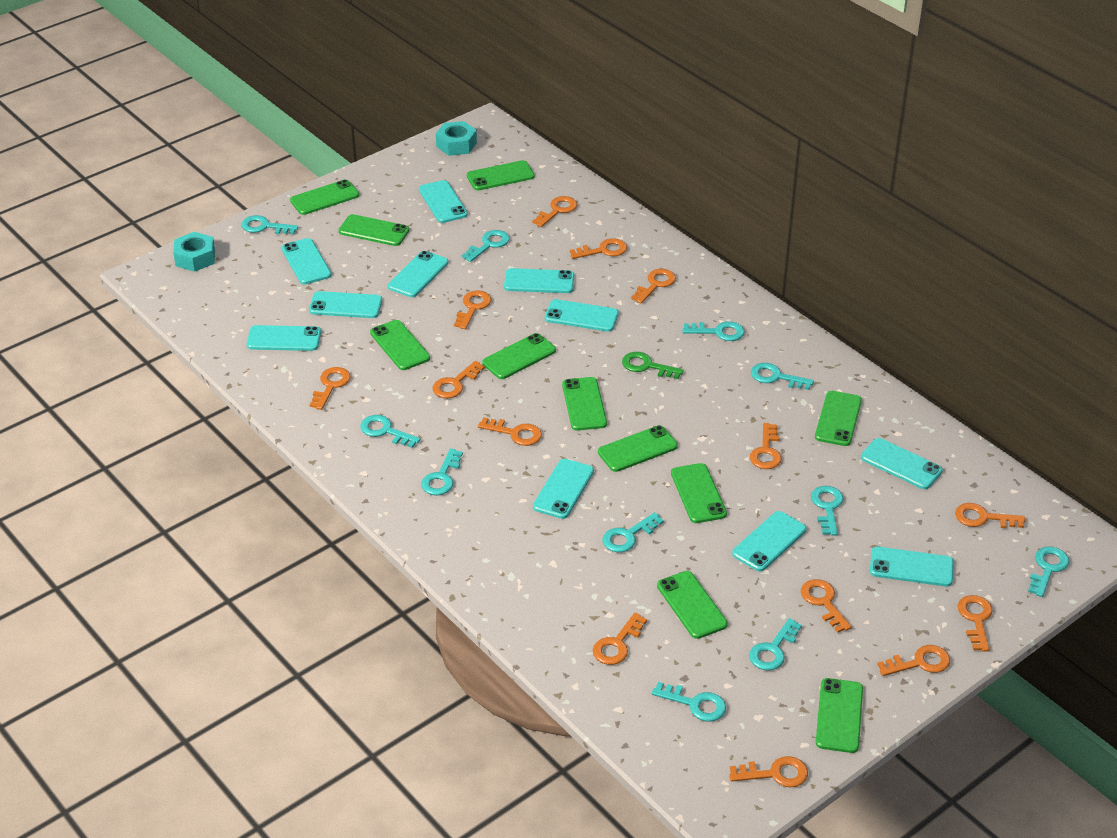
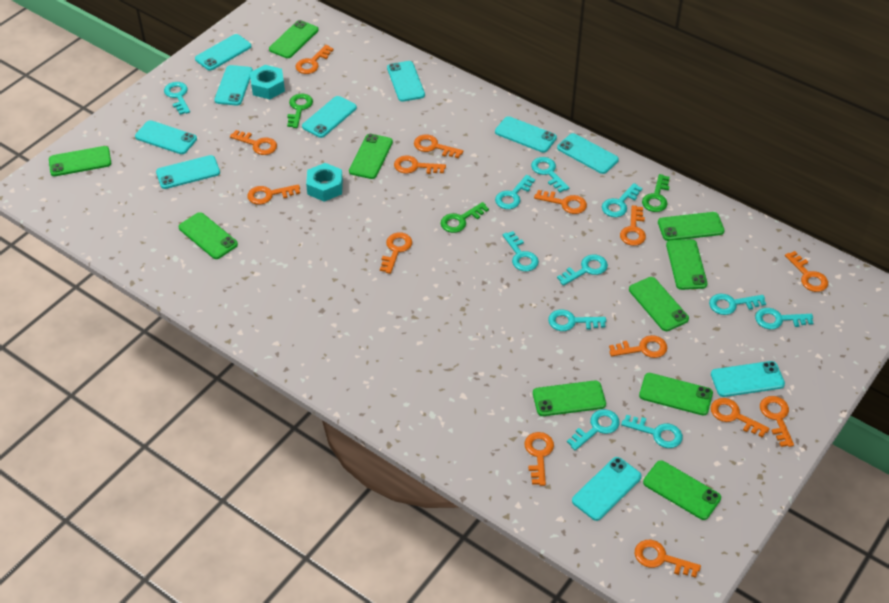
green key: 1 -> 3
green phone: 11 -> 10
turquoise phone: 11 -> 10

